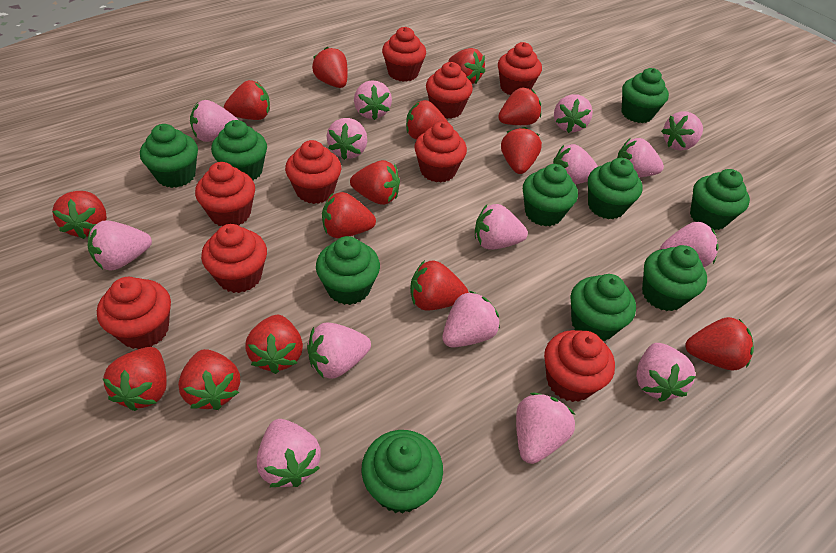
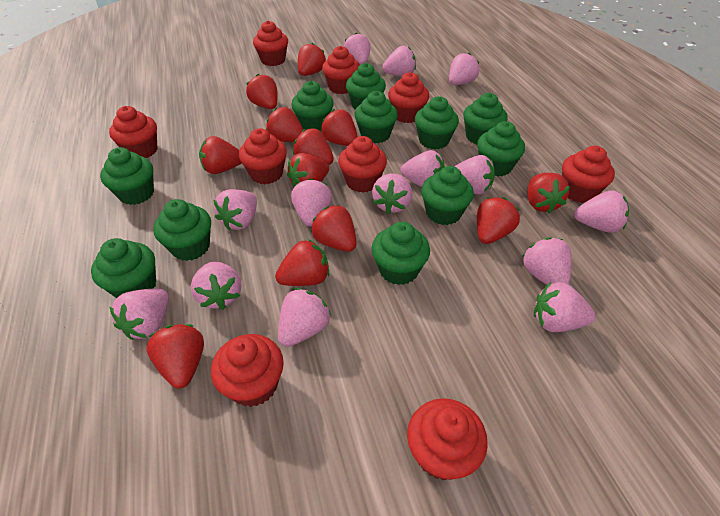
green cupcake: 10 -> 11
pink strawberry: 15 -> 14
red strawberry: 14 -> 12

